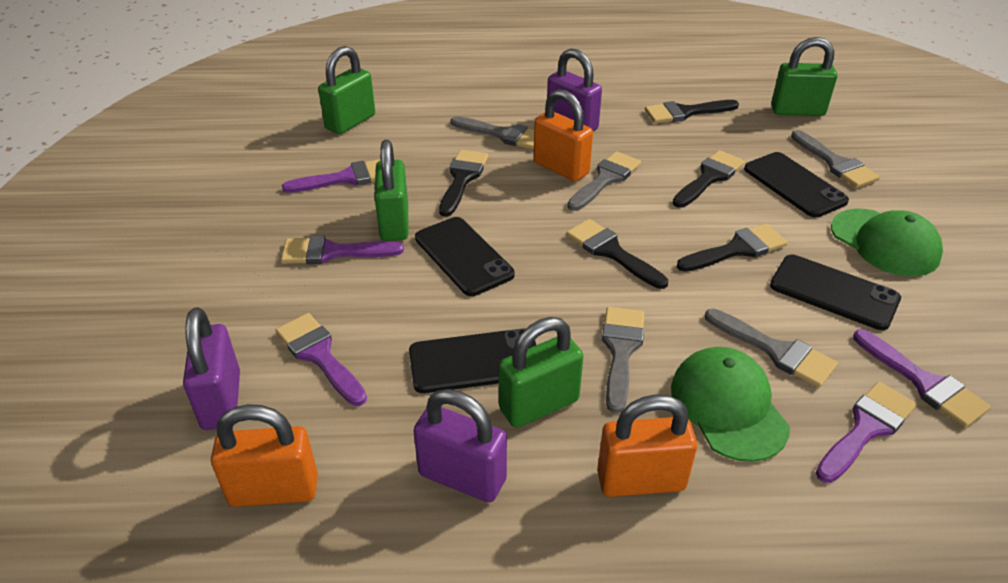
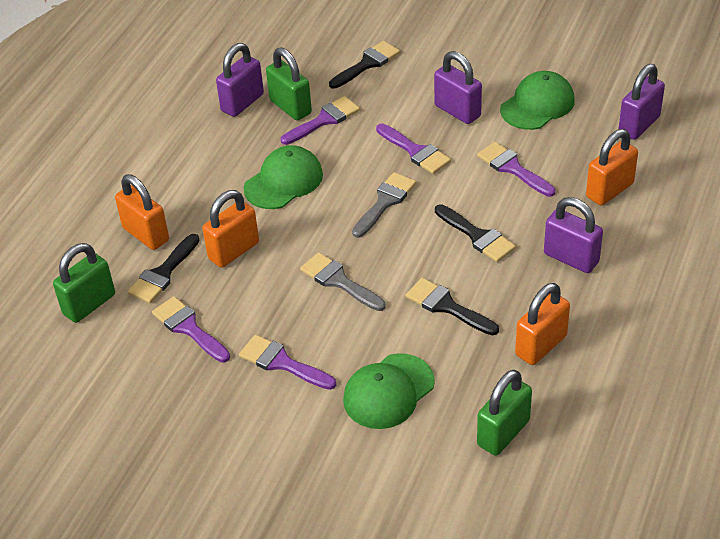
black brush: 5 -> 4
black phone: 4 -> 0
green cap: 2 -> 3
green padlock: 4 -> 3
grey brush: 5 -> 2
orange padlock: 3 -> 4
purple padlock: 3 -> 4

